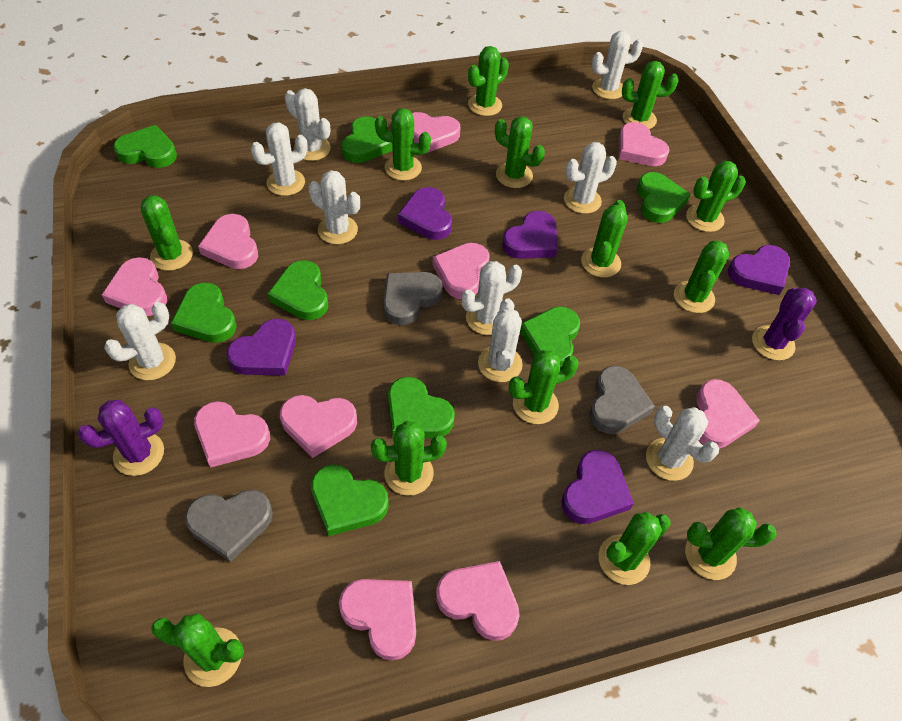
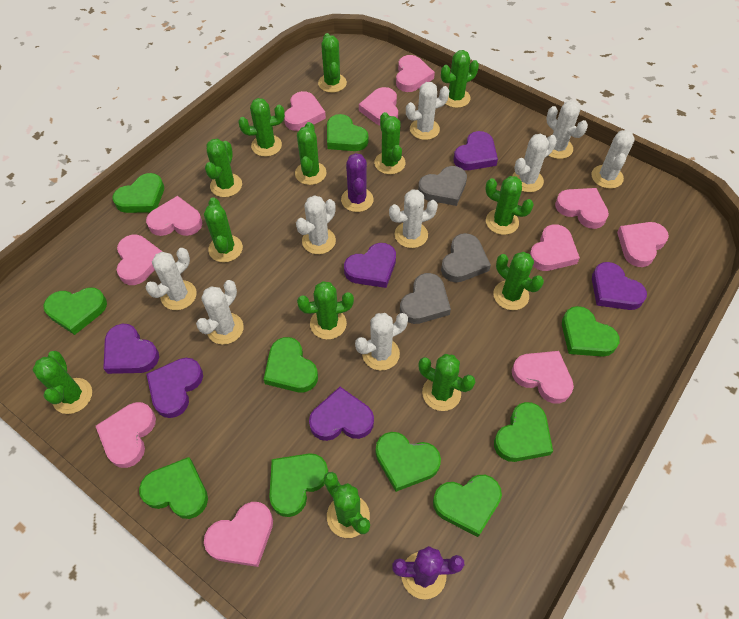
green heart: 8 -> 10
pink heart: 10 -> 11
purple heart: 5 -> 6

